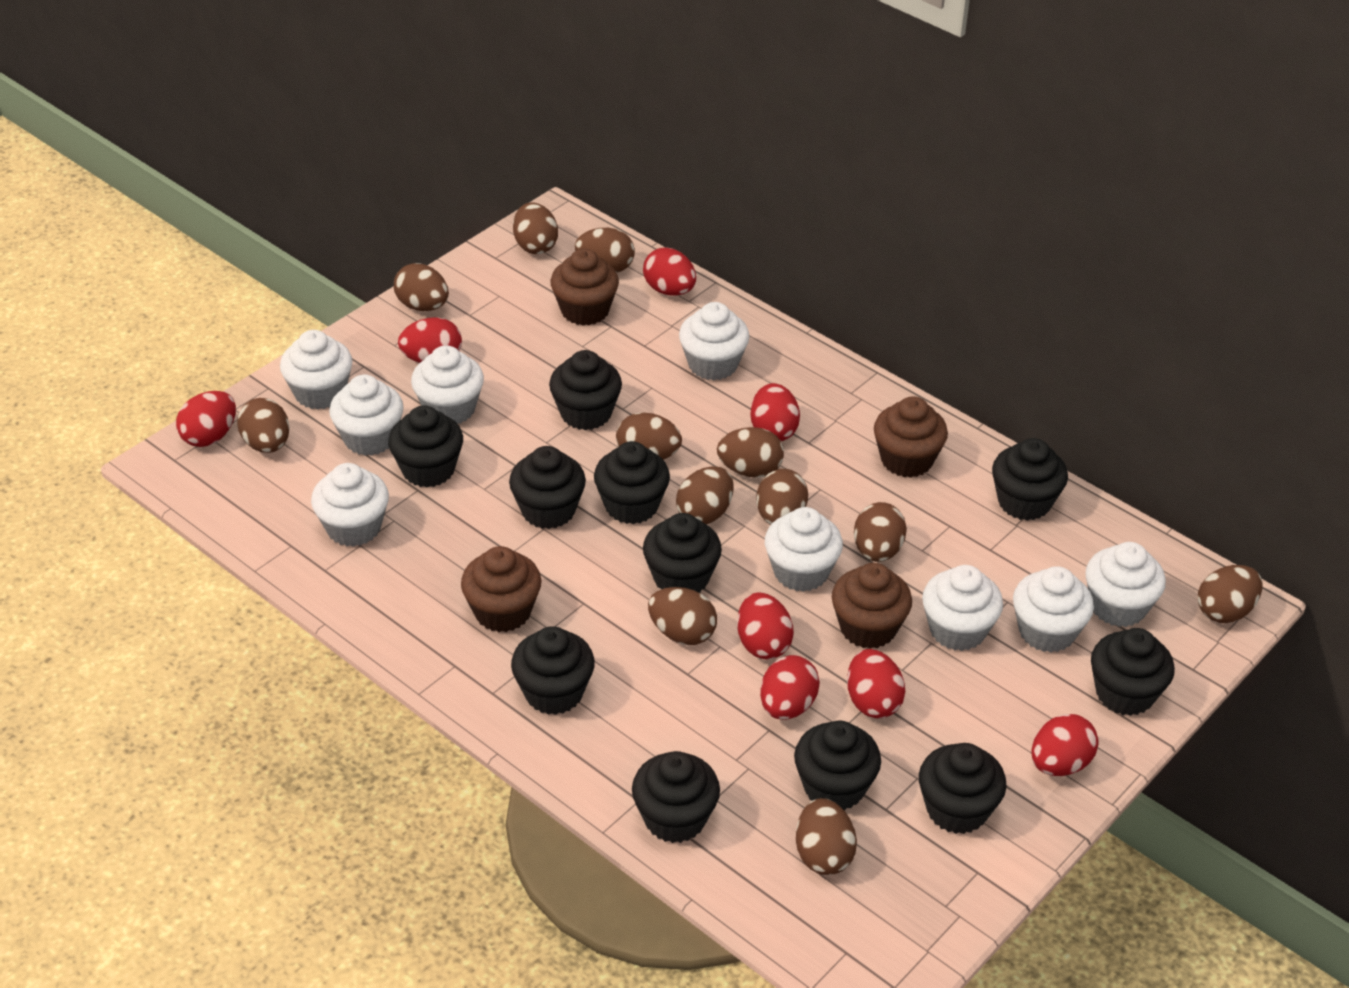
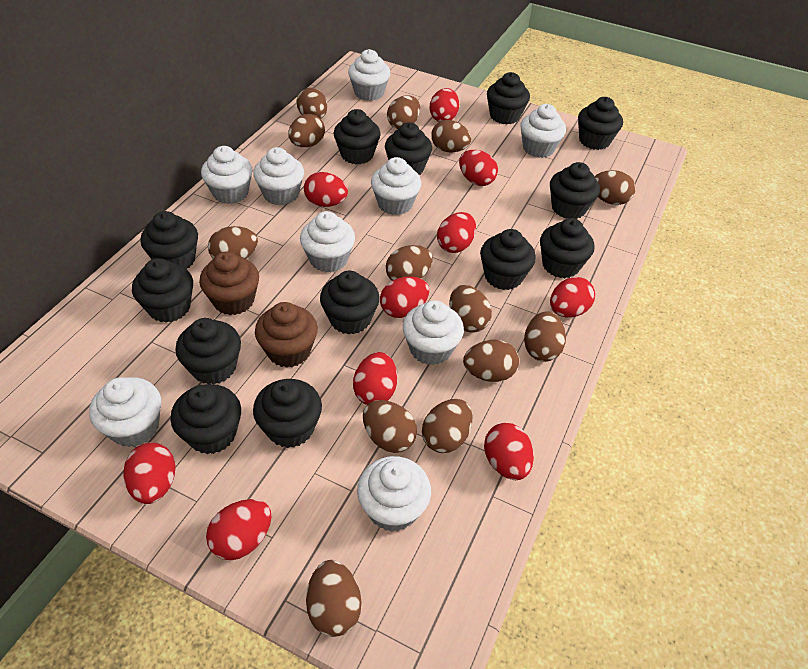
black cupcake: 11 -> 13
brown cupcake: 4 -> 2
brown egg: 12 -> 13
red egg: 8 -> 10

